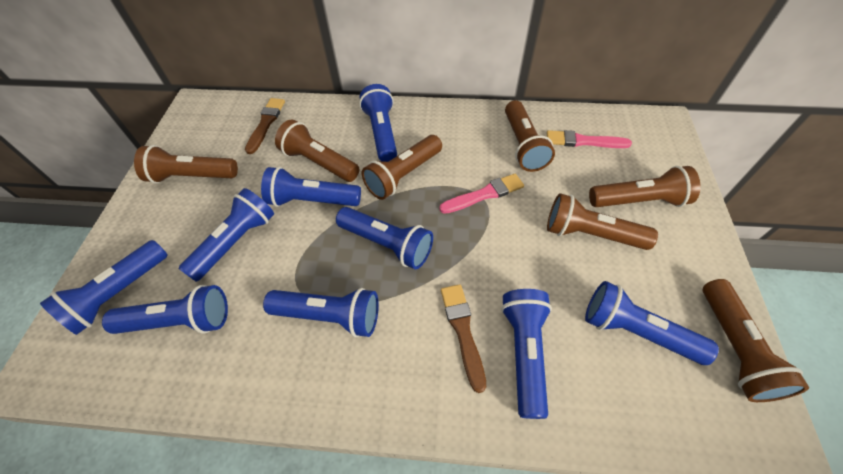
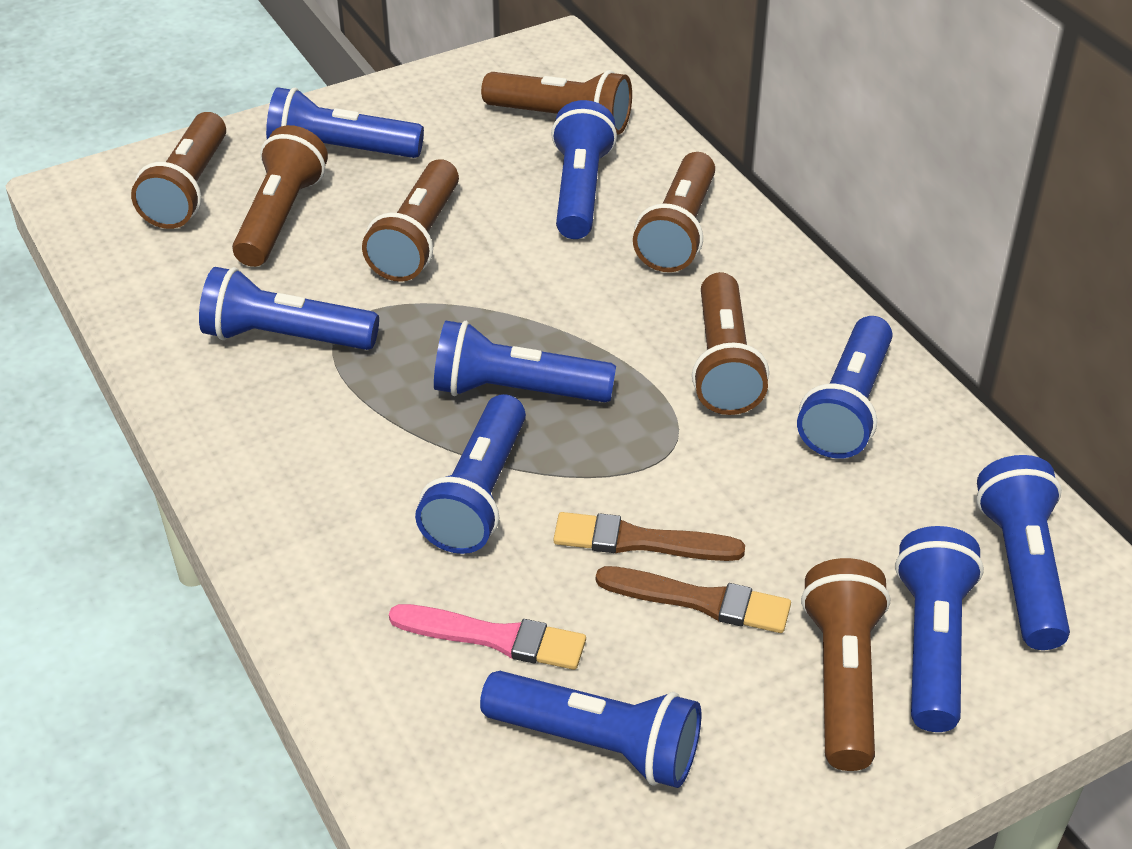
pink brush: 2 -> 1

